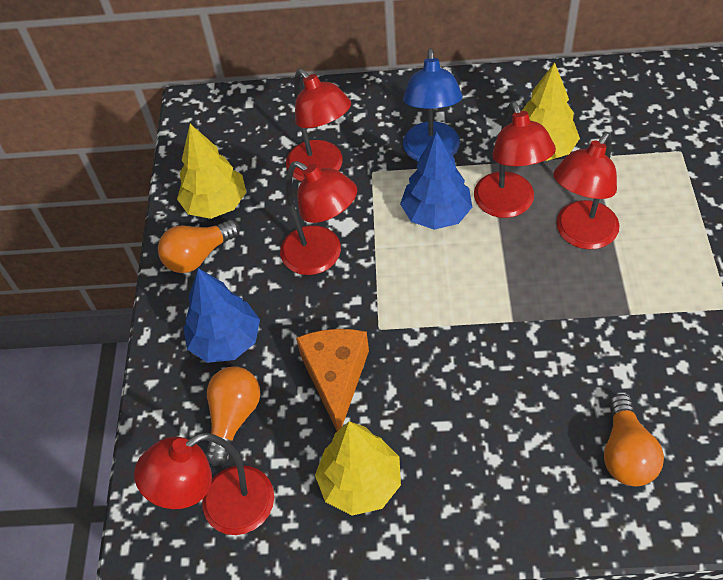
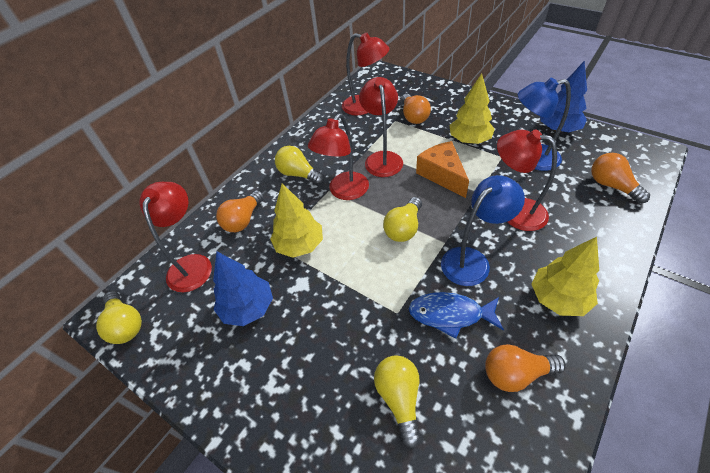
blue fish: 0 -> 1
blue lamp: 1 -> 2
orange light bulb: 3 -> 4
yellow light bulb: 0 -> 4

